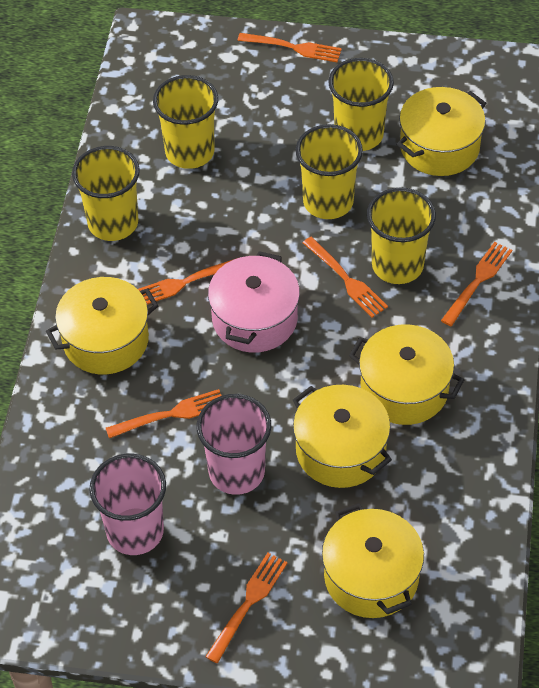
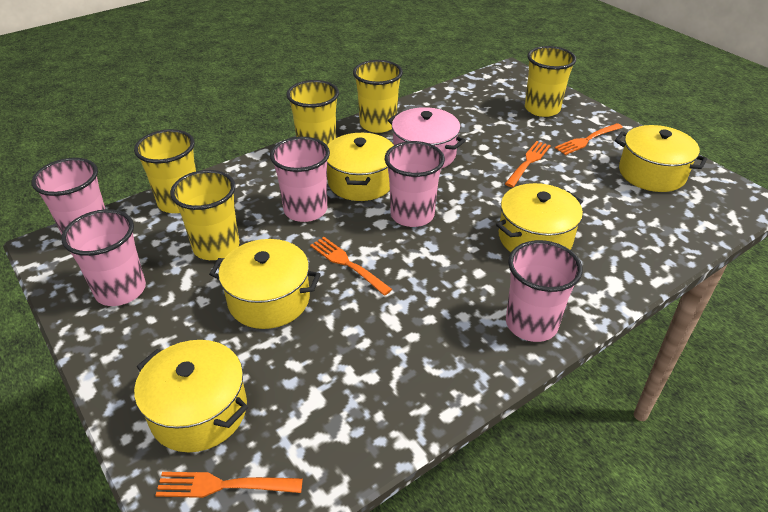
orange fork: 6 -> 4
pink cup: 2 -> 5

